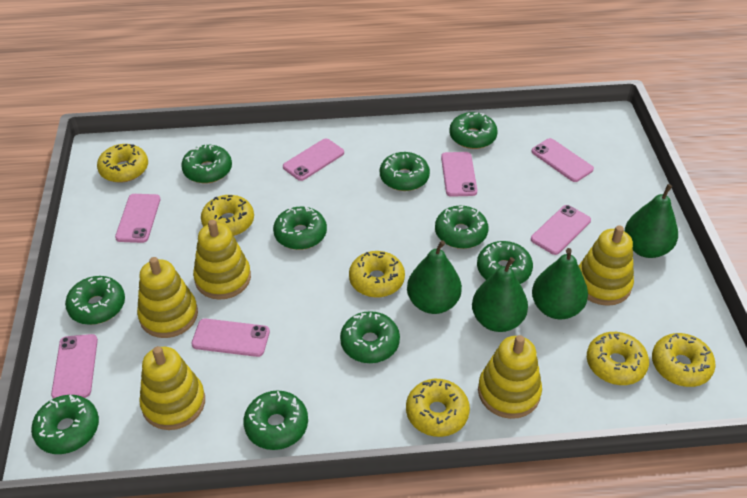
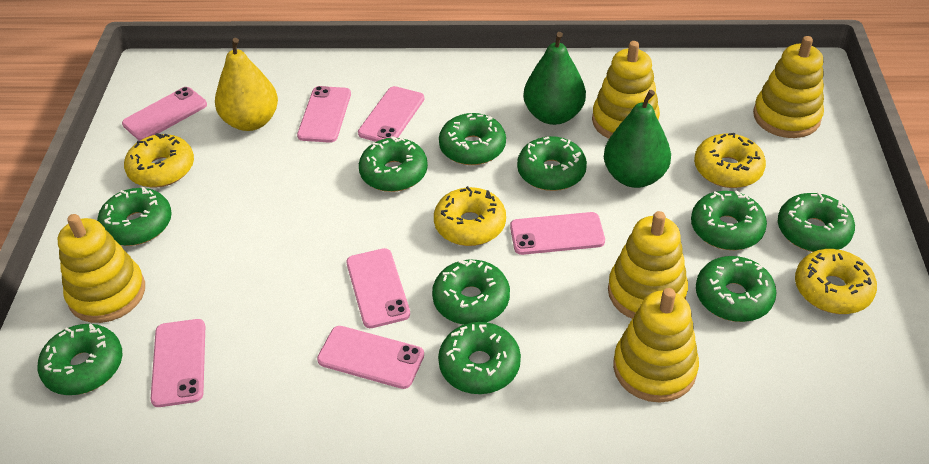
green pear: 4 -> 2
yellow donut: 6 -> 4
yellow pear: 0 -> 1

